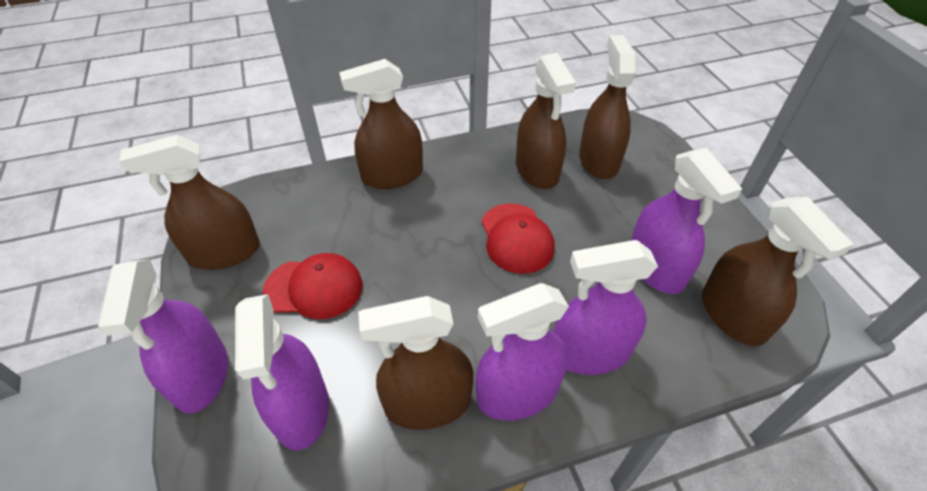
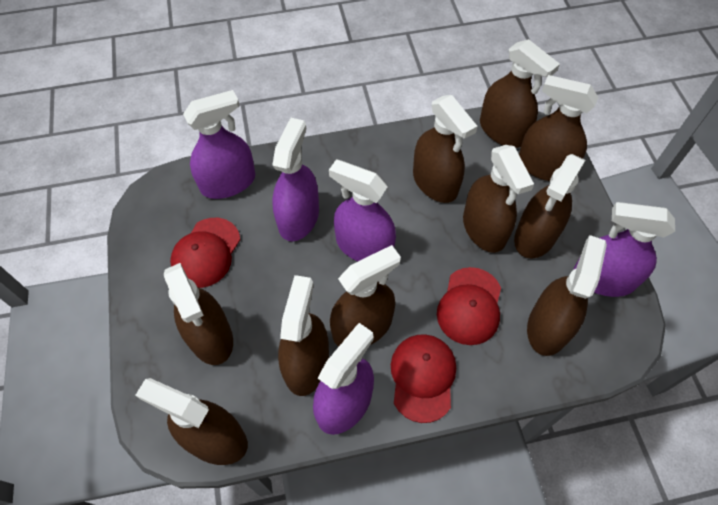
brown spray bottle: 6 -> 10
red cap: 2 -> 3

